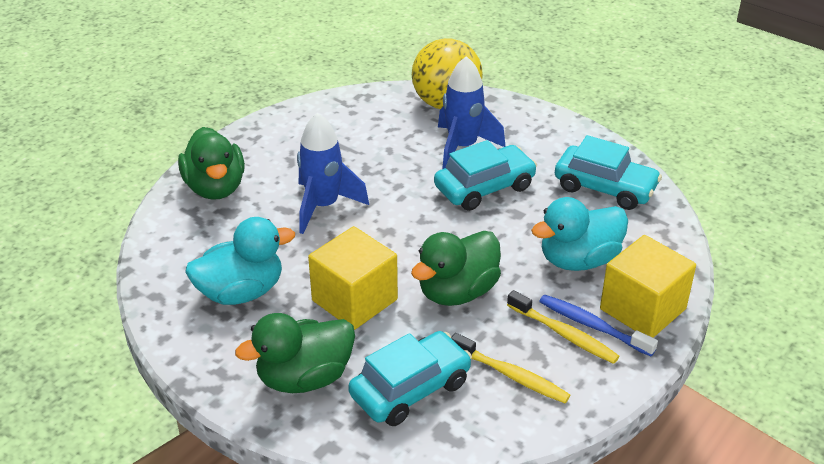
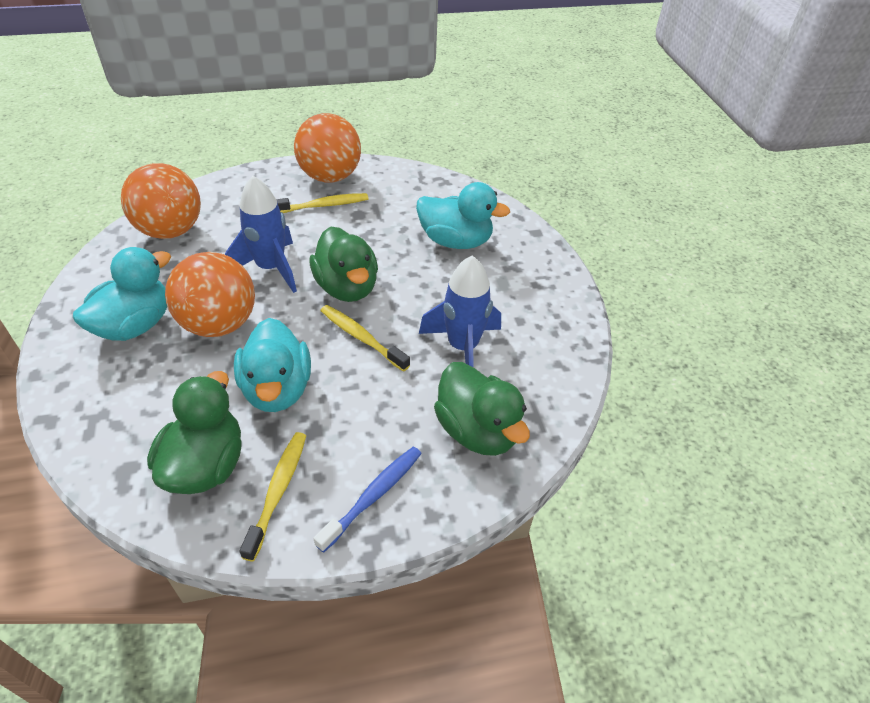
orange ball: 0 -> 3
turquoise car: 3 -> 0
turquoise duck: 2 -> 3
yellow ball: 1 -> 0
yellow cube: 2 -> 0
yellow toothbrush: 2 -> 3

